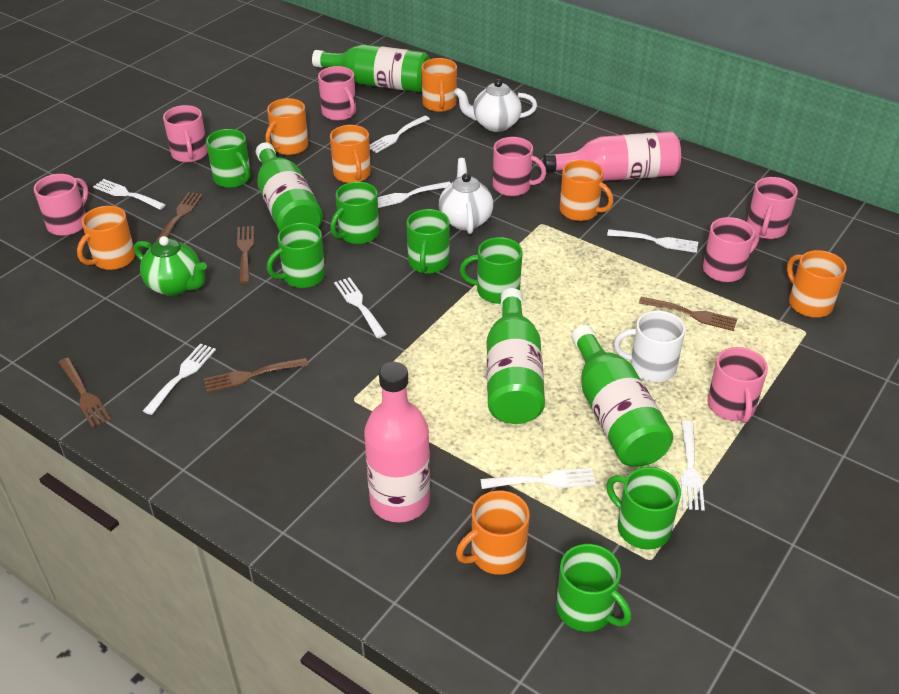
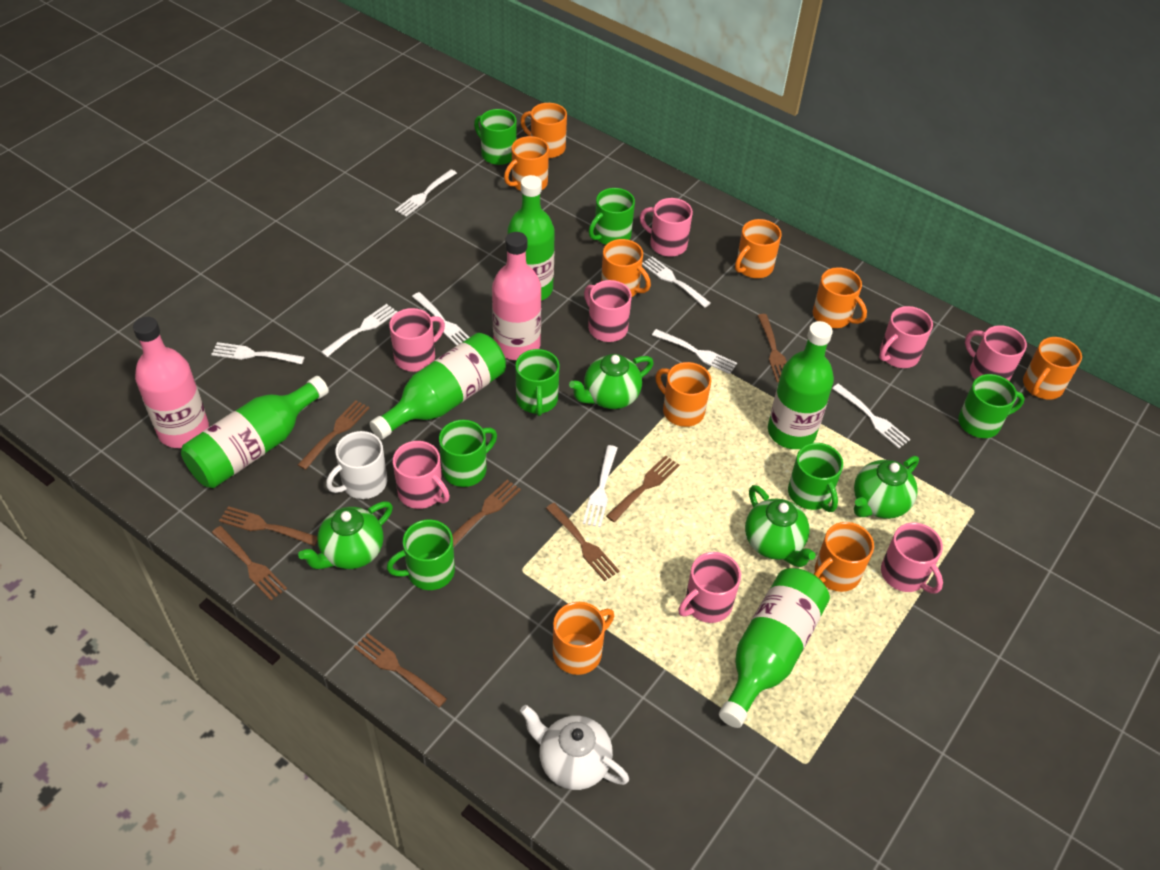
brown fork: 5 -> 8
green bottle: 4 -> 5
green teapot: 1 -> 4
orange mug: 7 -> 9
pink mug: 7 -> 8
white teapot: 2 -> 1

